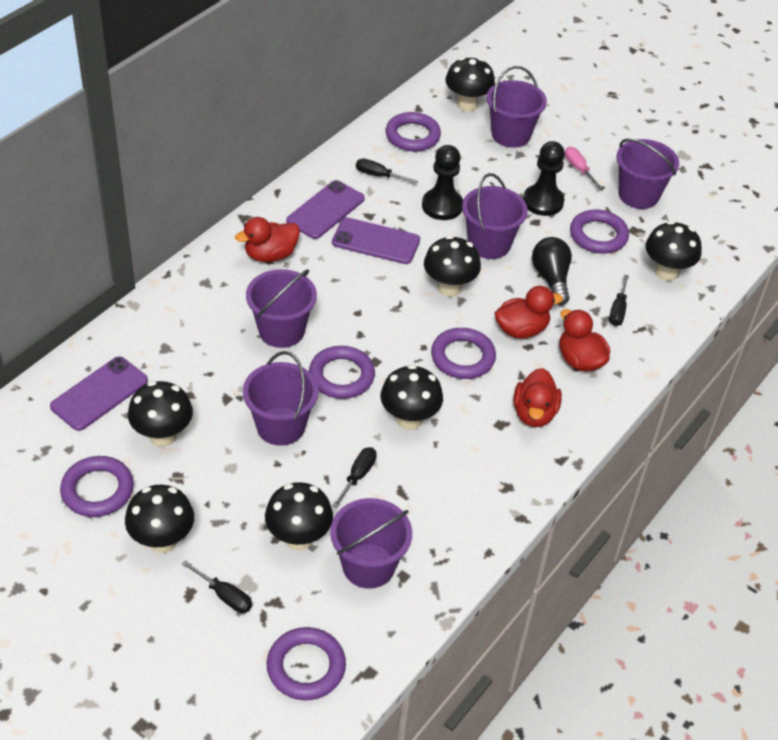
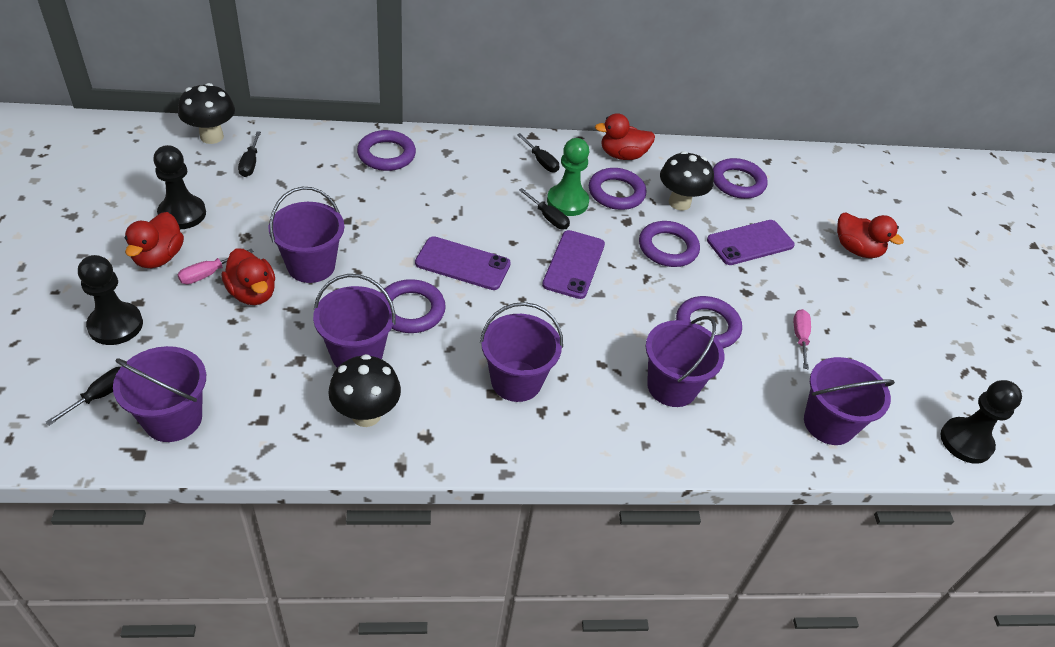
black light bulb: 1 -> 0
black mushroom: 7 -> 3
black pawn: 2 -> 3
green pawn: 0 -> 1
pink screwdriver: 1 -> 2

